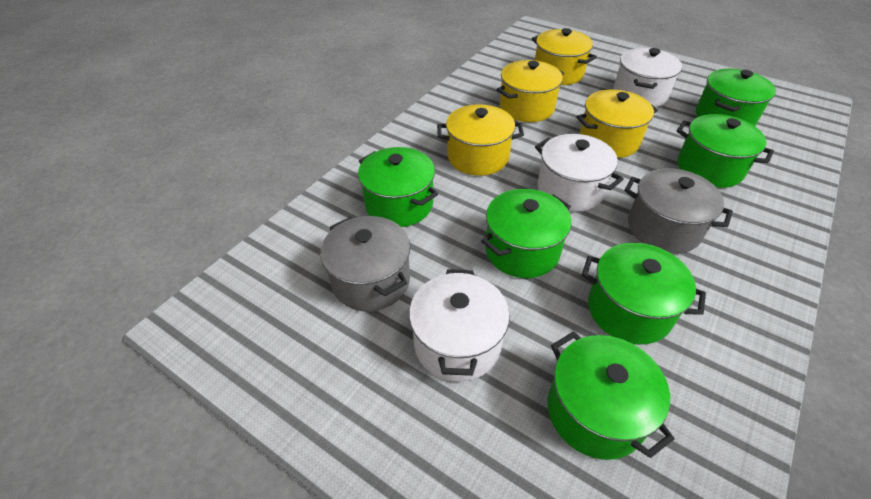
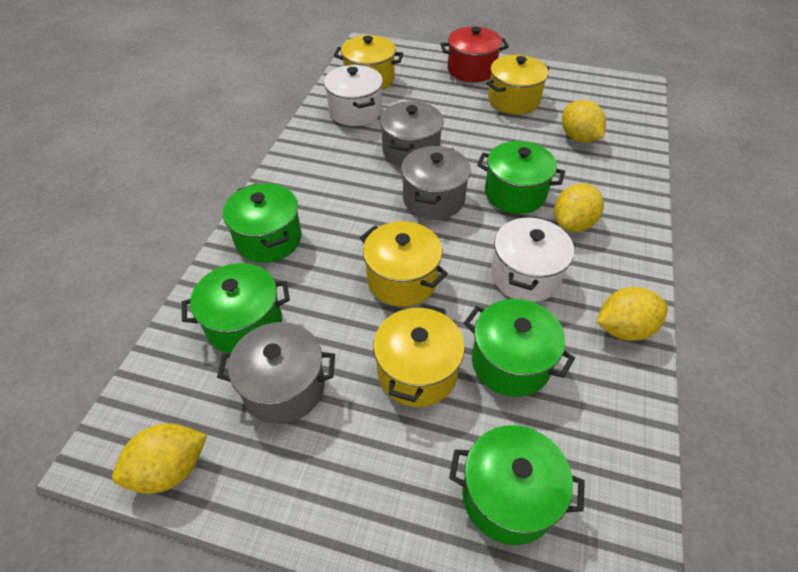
green pot: 6 -> 5
grey pot: 2 -> 3
red pot: 0 -> 1
white pot: 3 -> 2
yellow lemon: 0 -> 4

